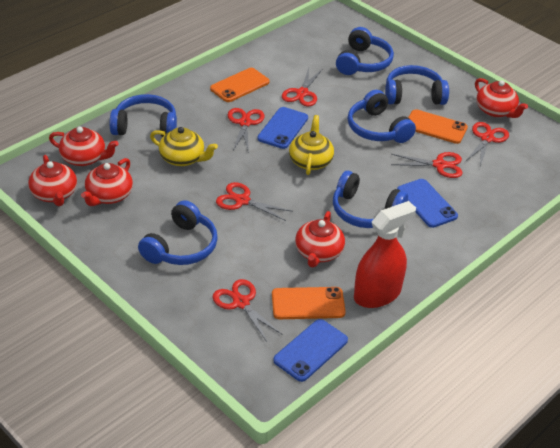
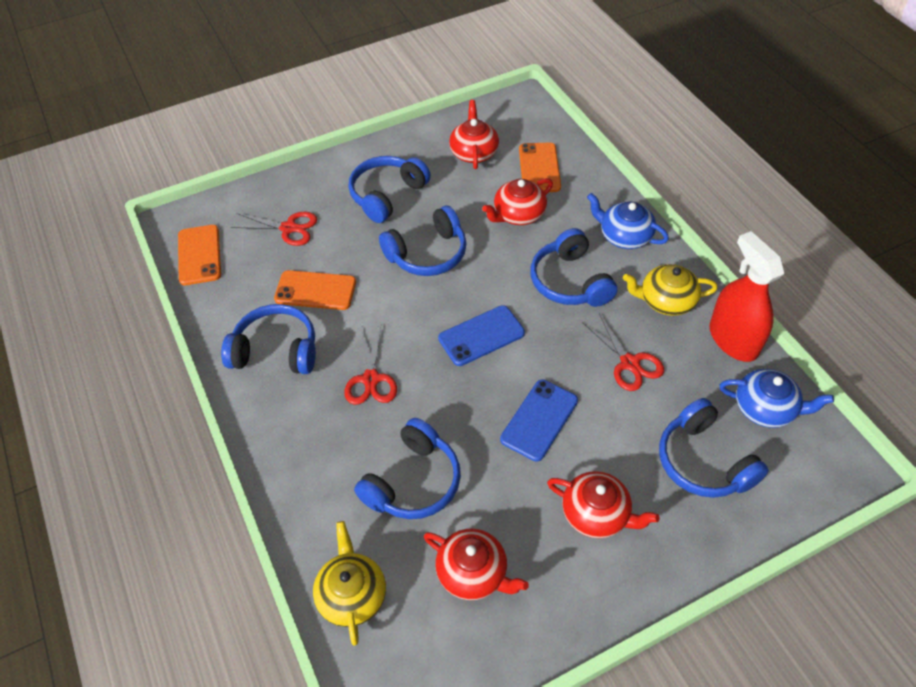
blue phone: 3 -> 2
blue teapot: 0 -> 2
red scissors: 6 -> 3
red teapot: 5 -> 4

